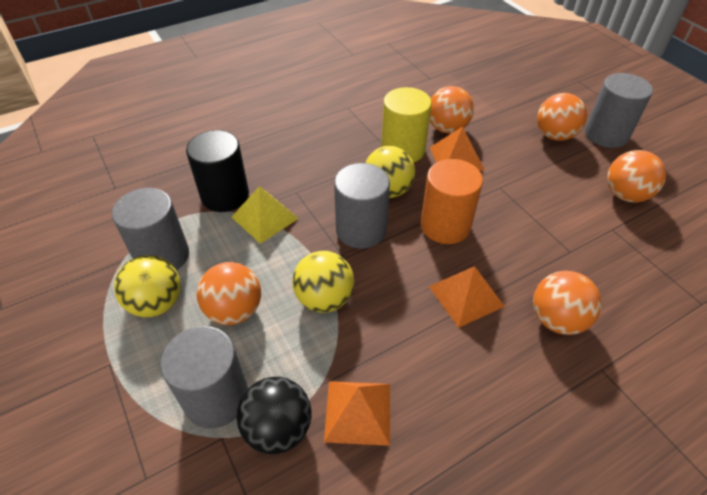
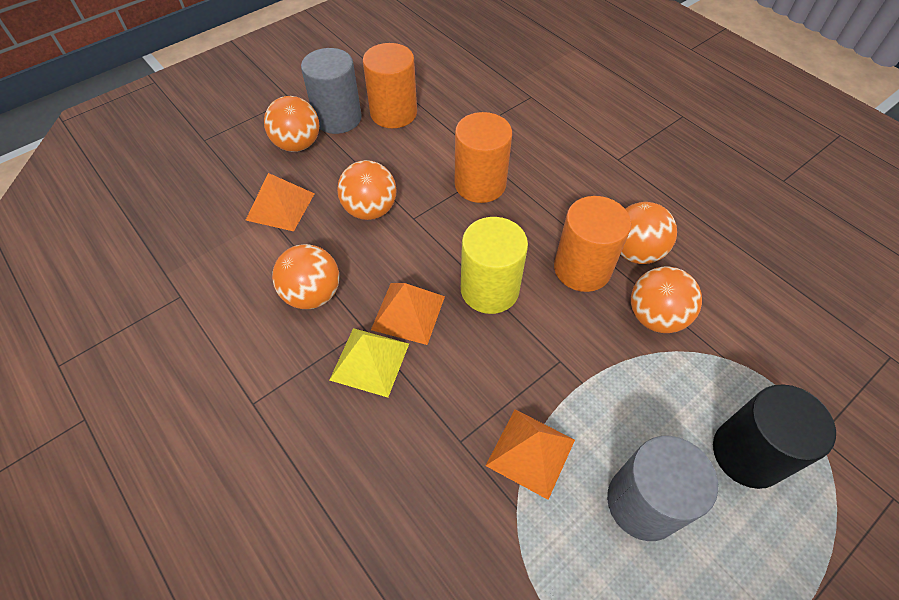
black ball: 1 -> 0
grey cylinder: 4 -> 2
orange cylinder: 1 -> 3
yellow ball: 3 -> 0

